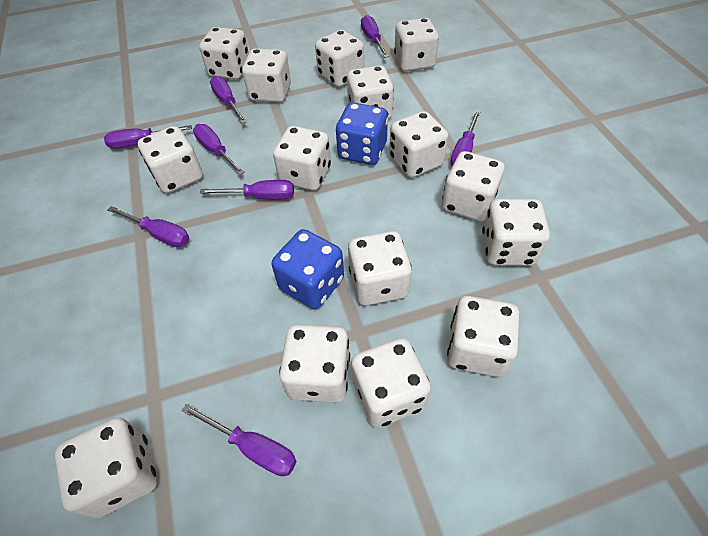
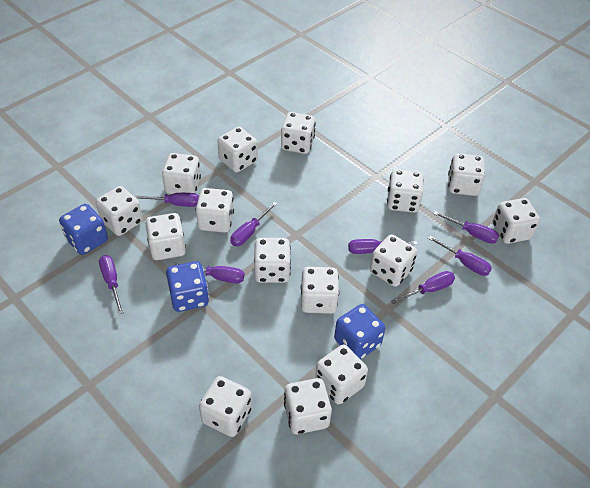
blue dice: 2 -> 3

